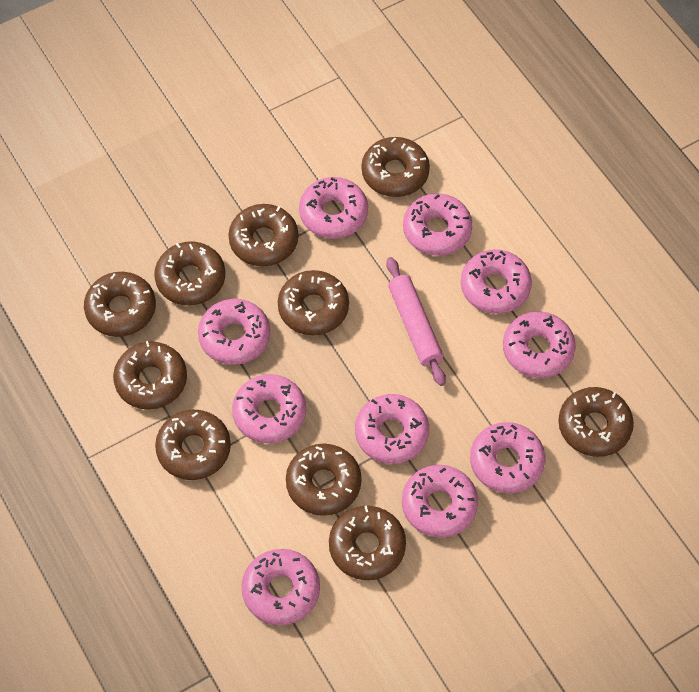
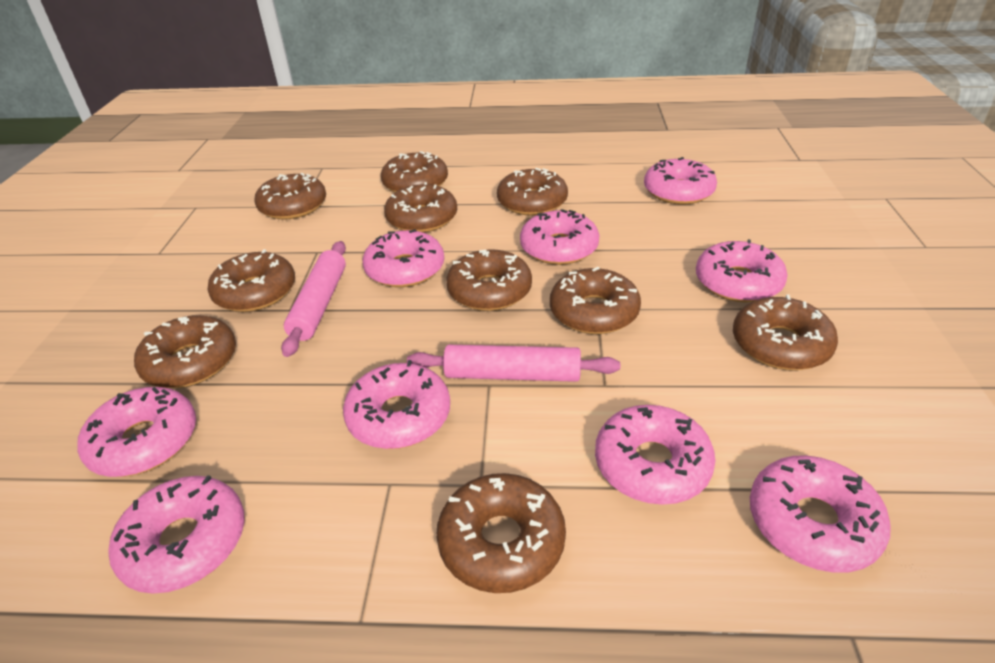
pink donut: 10 -> 9
pink rolling pin: 1 -> 2

